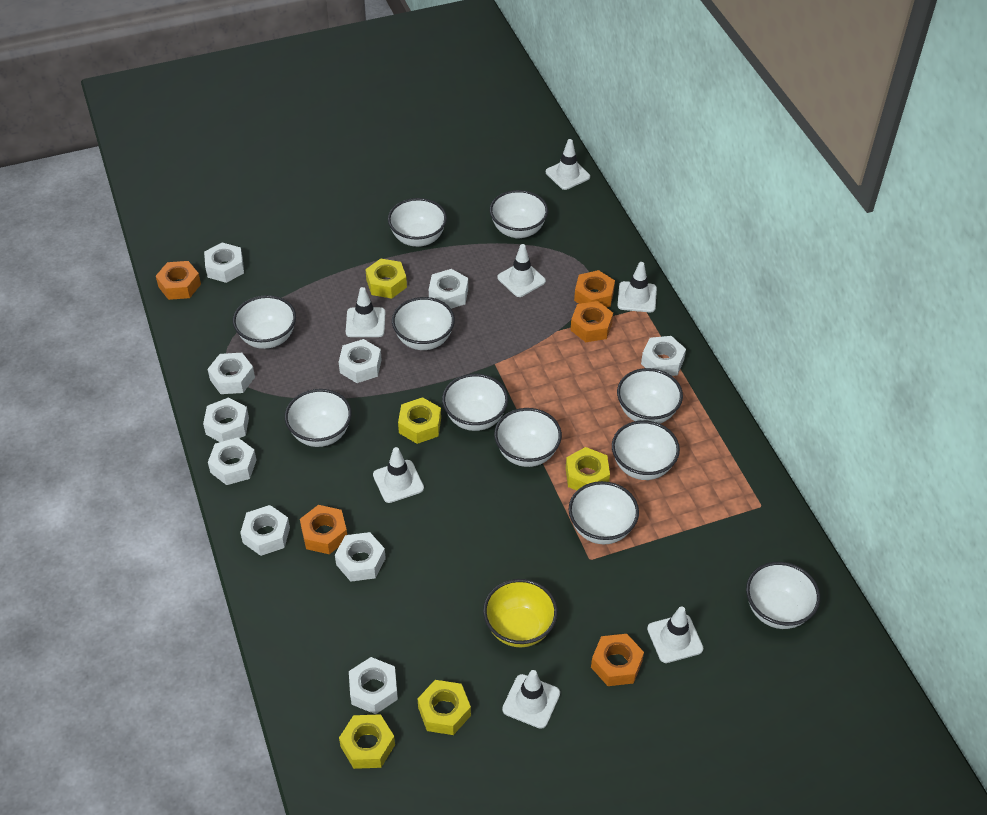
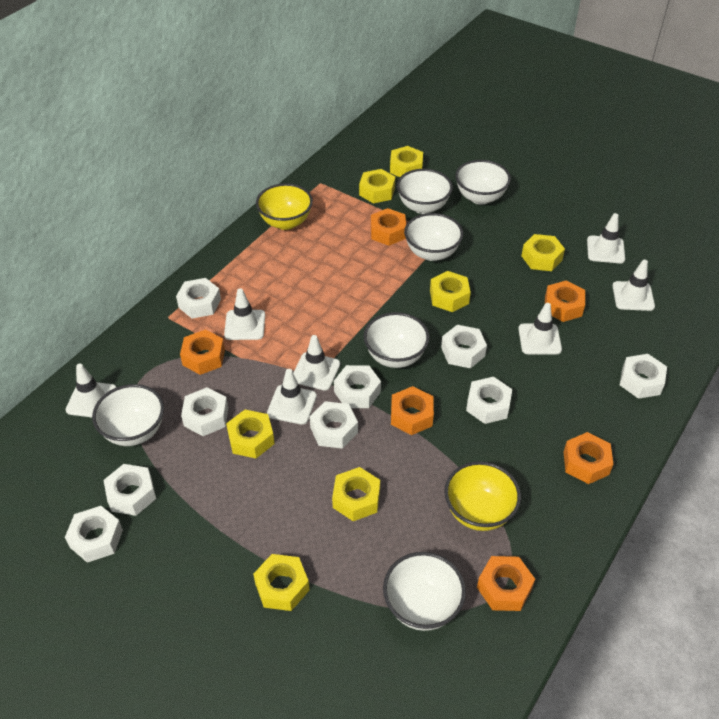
orange nut: 5 -> 6
white bowl: 11 -> 6
white nut: 10 -> 9
yellow bowl: 1 -> 2
yellow nut: 5 -> 7

